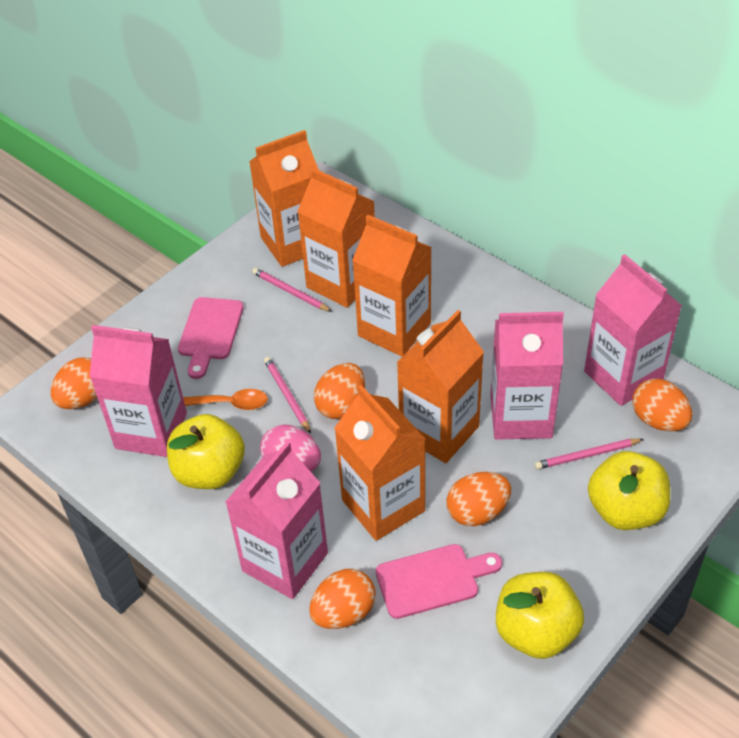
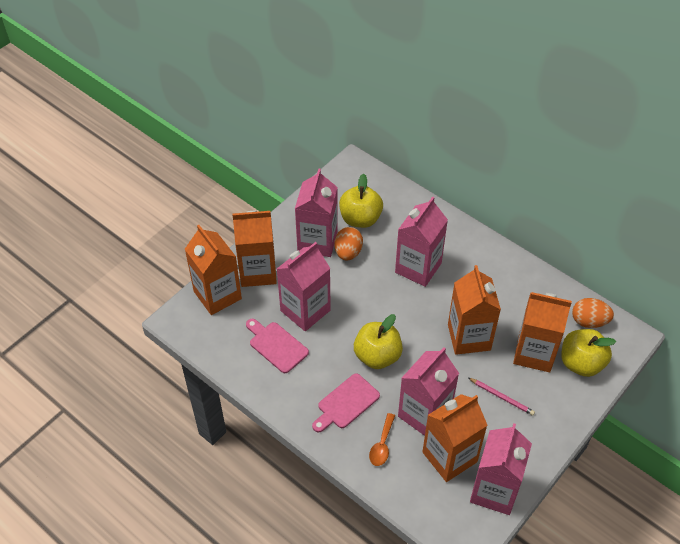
orange egg: 5 -> 2
pink carton: 4 -> 5
pink egg: 1 -> 0
pink pencil: 3 -> 1

